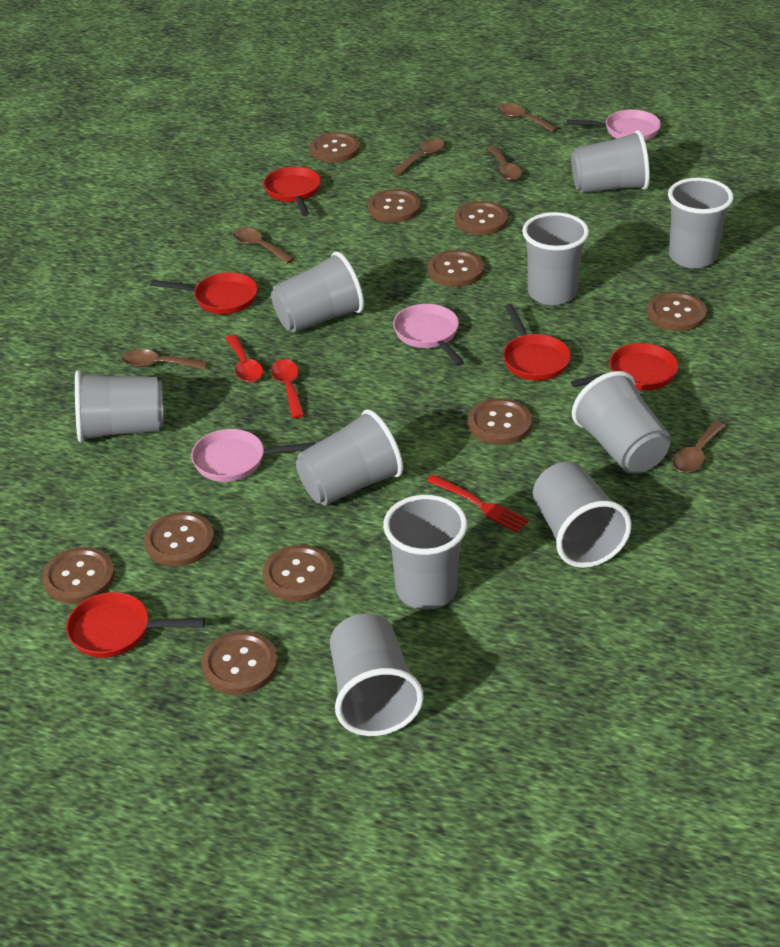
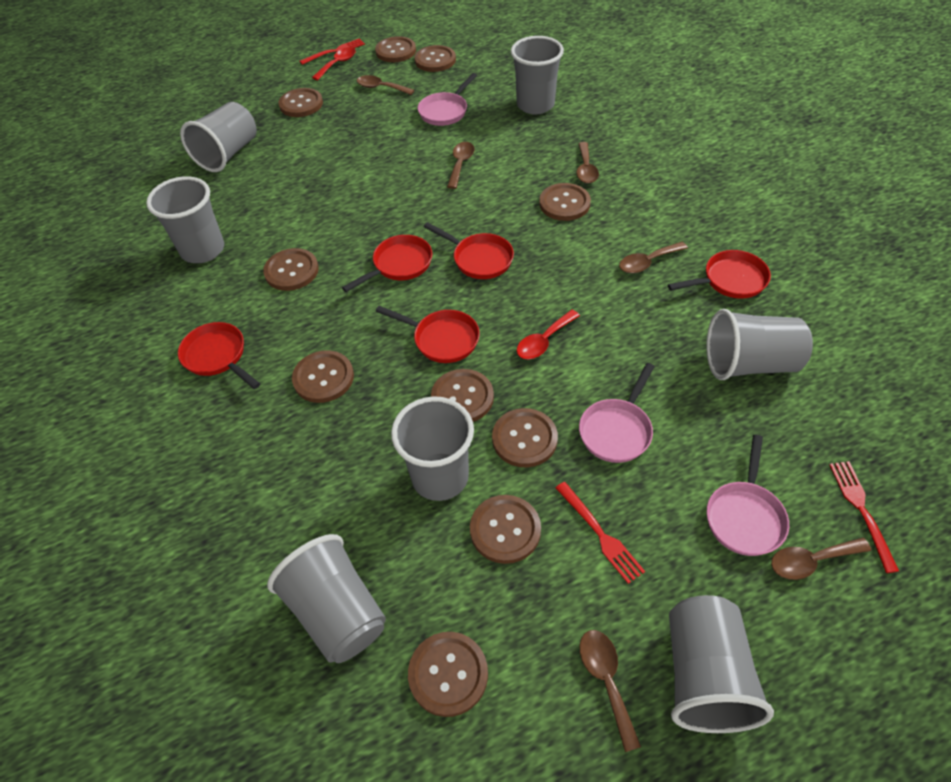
grey cup: 10 -> 7
red fork: 1 -> 3

